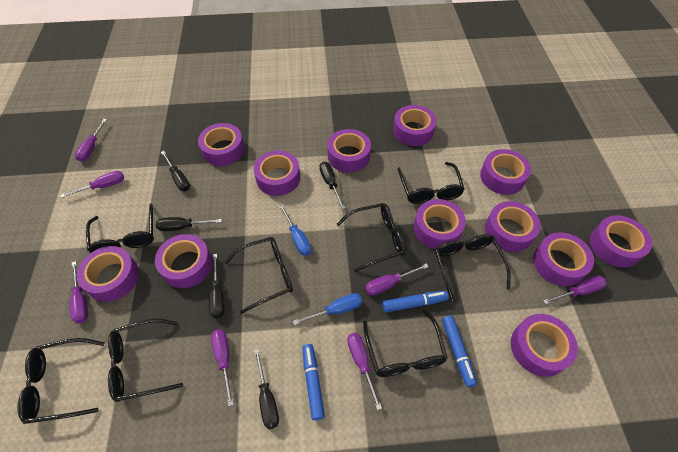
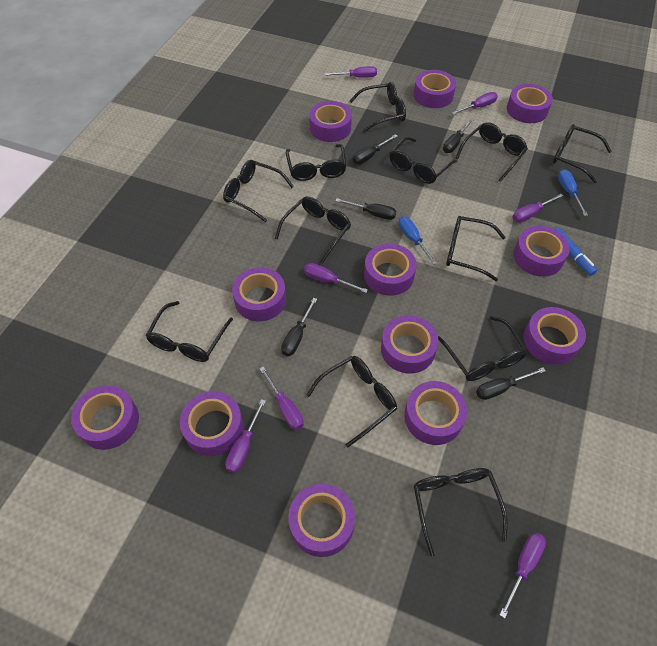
black glasses: 8 -> 12
blue marker: 3 -> 1

